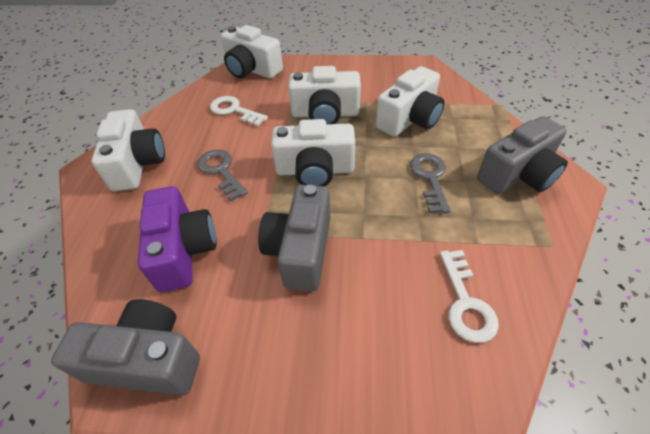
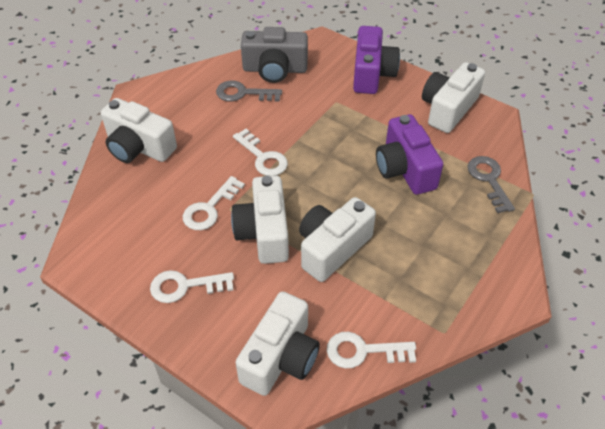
grey camera: 3 -> 1
purple camera: 1 -> 2
white key: 2 -> 4

